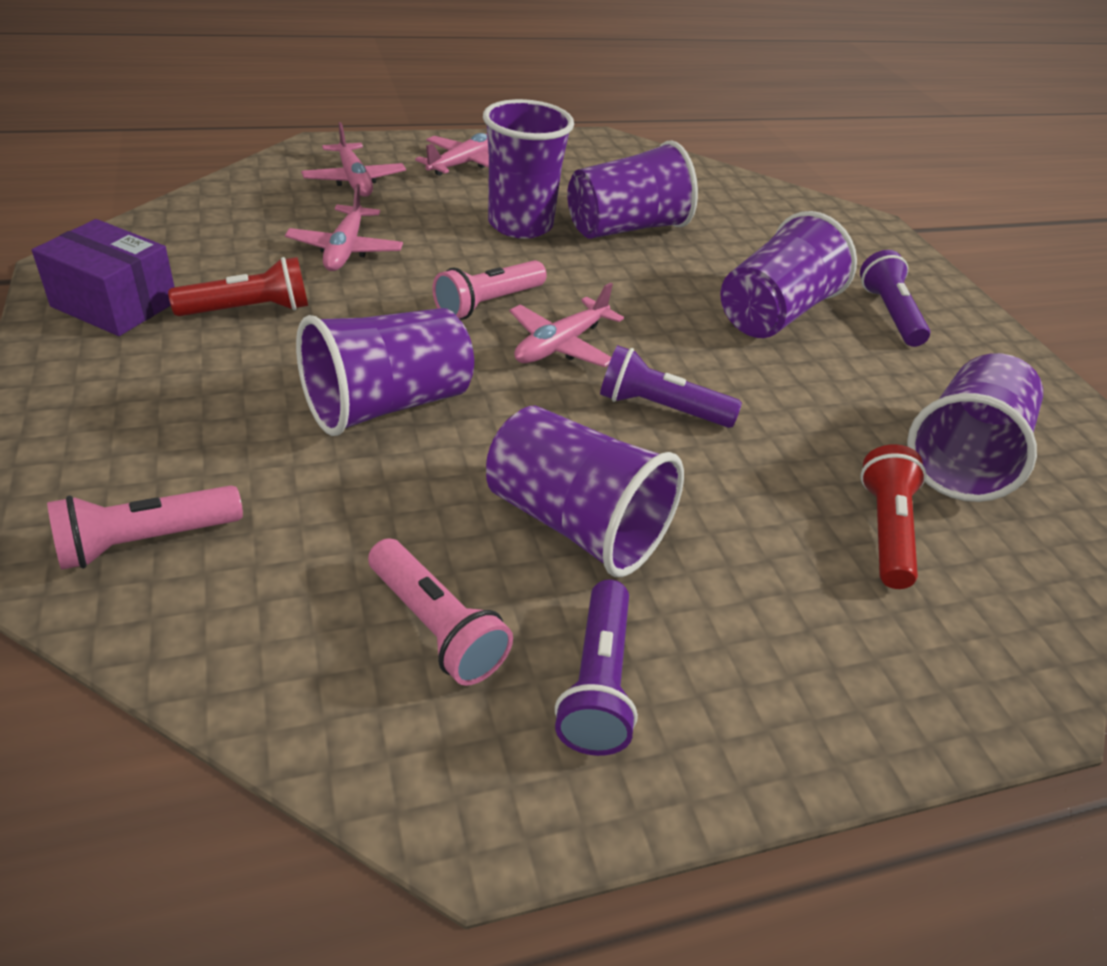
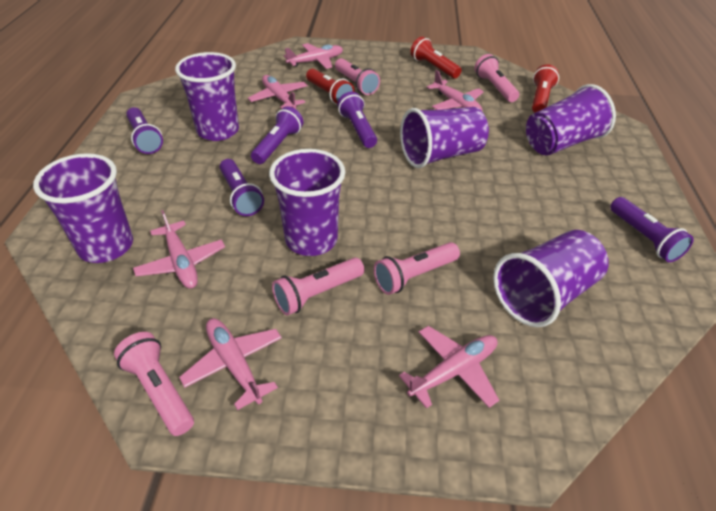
pink flashlight: 3 -> 5
pink plane: 4 -> 6
purple box: 1 -> 0
purple flashlight: 3 -> 5
red flashlight: 2 -> 3

